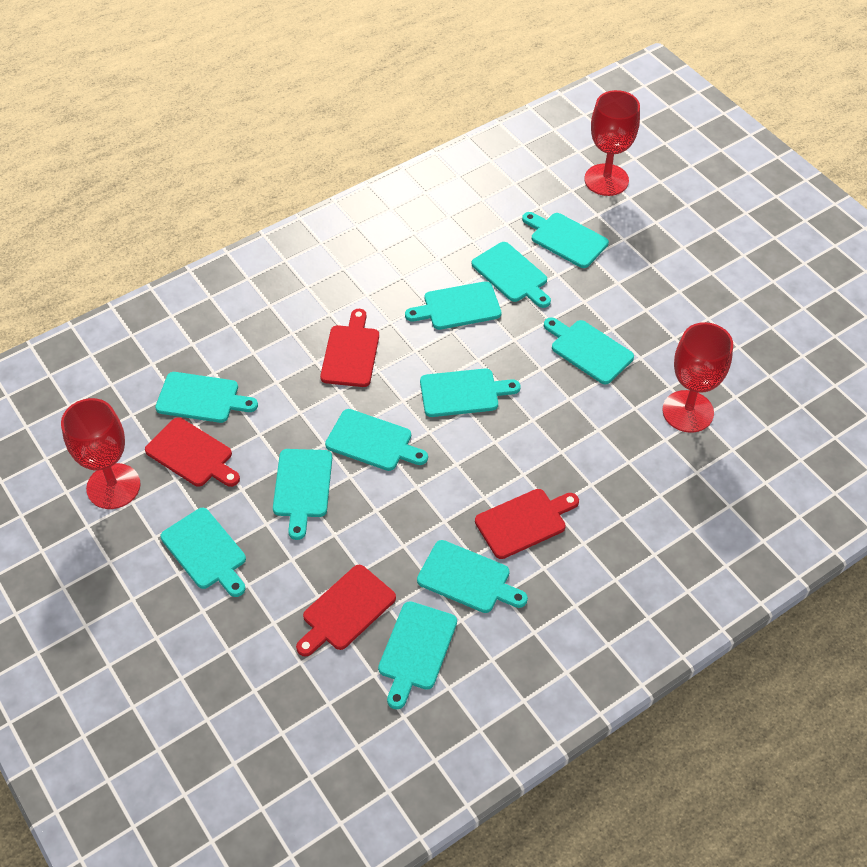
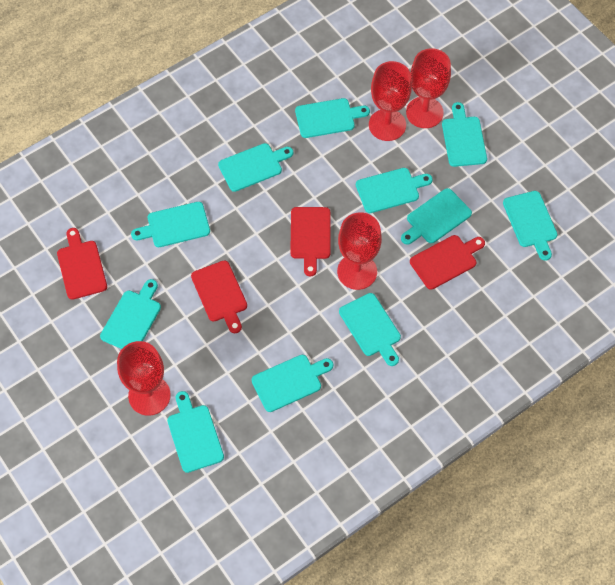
red goblet: 3 -> 4

